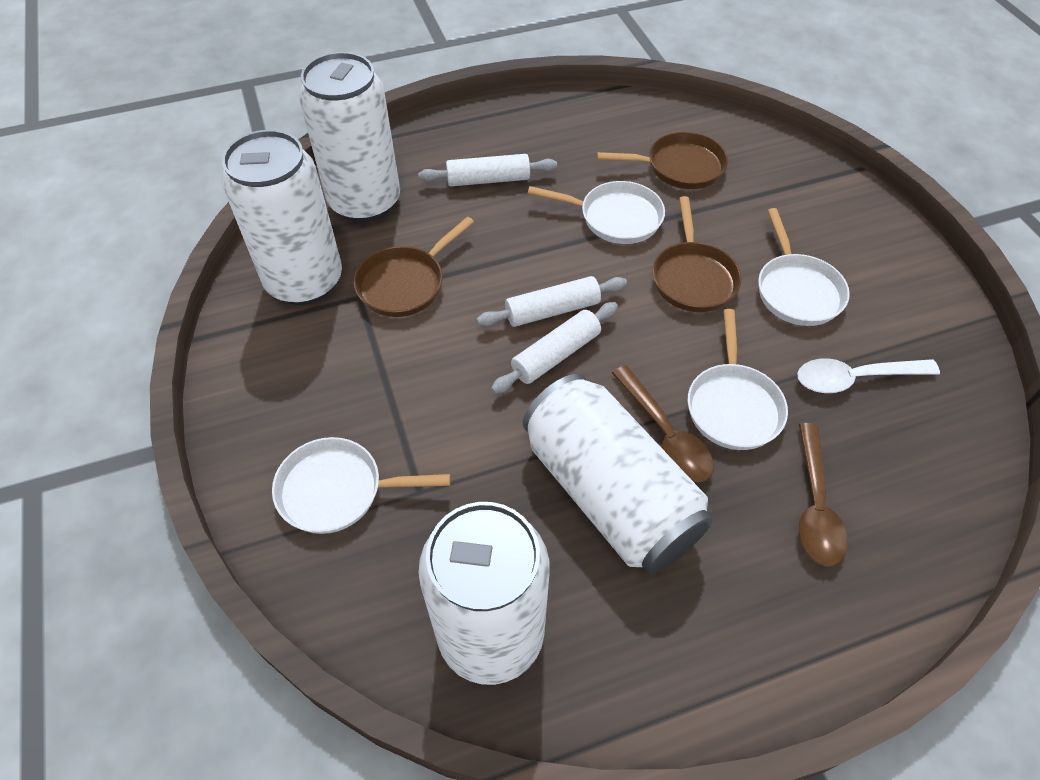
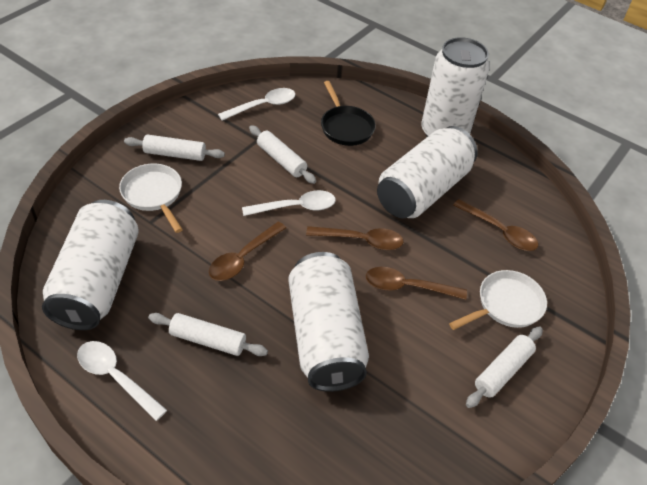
black pan: 0 -> 1
brown pan: 3 -> 0
brown spoon: 2 -> 4
white pan: 4 -> 2
white rolling pin: 3 -> 4
white spoon: 1 -> 3

